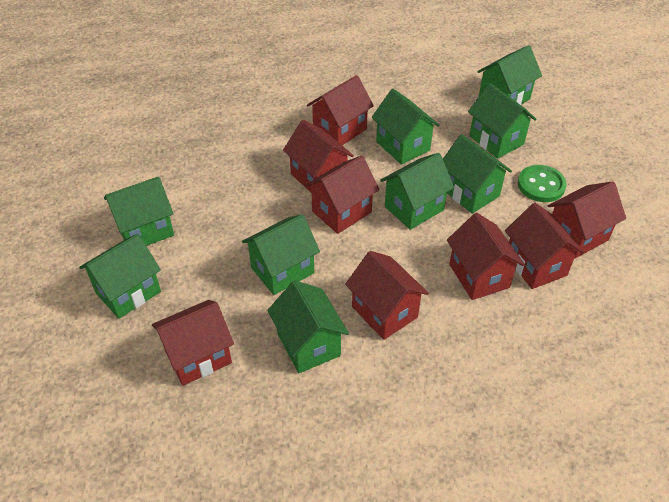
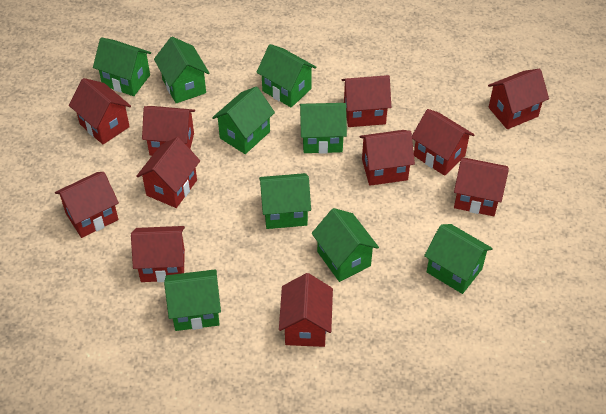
green button: 1 -> 0
red house: 8 -> 11

